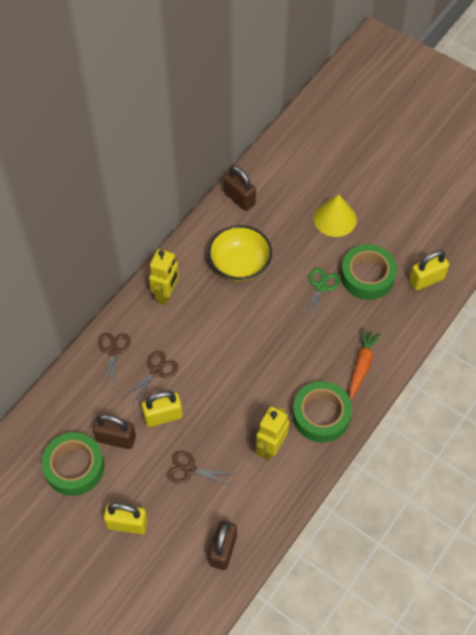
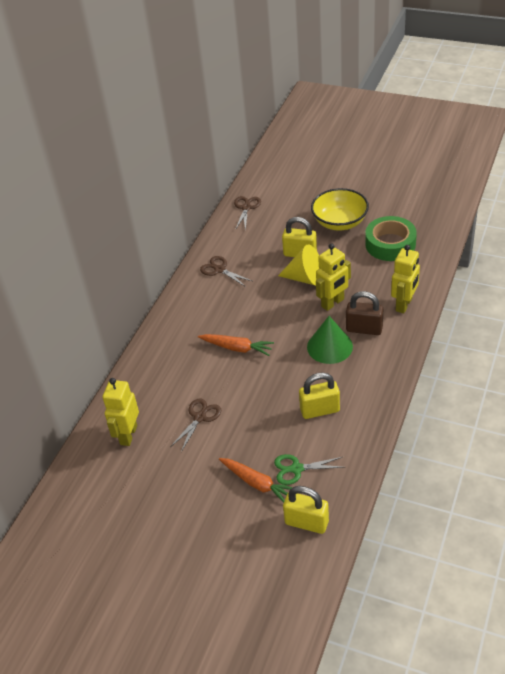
brown padlock: 3 -> 1
green cone: 0 -> 1
green tape: 3 -> 1
orange carrot: 1 -> 2
yellow robot: 2 -> 3

